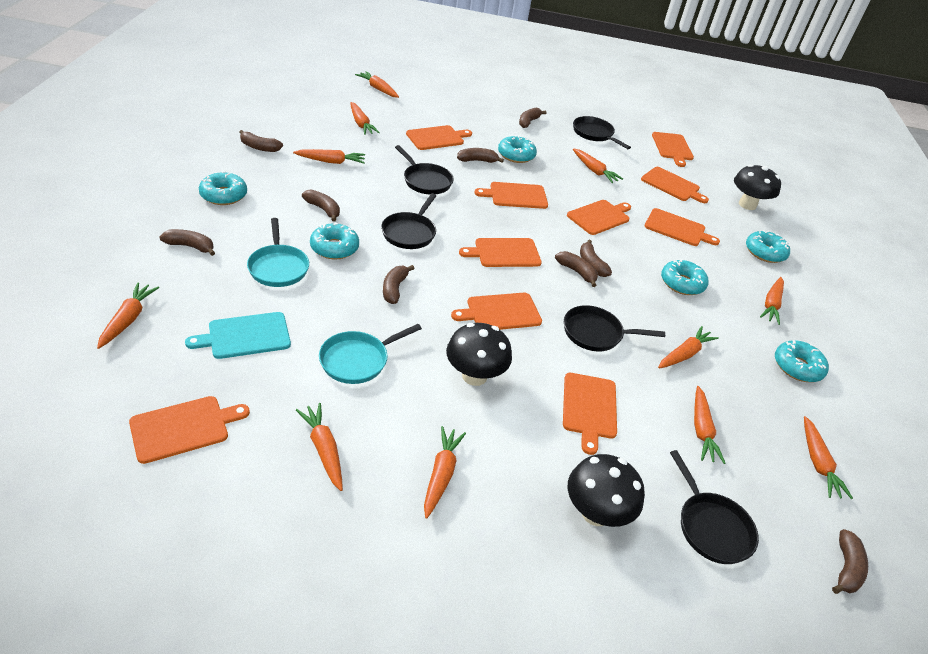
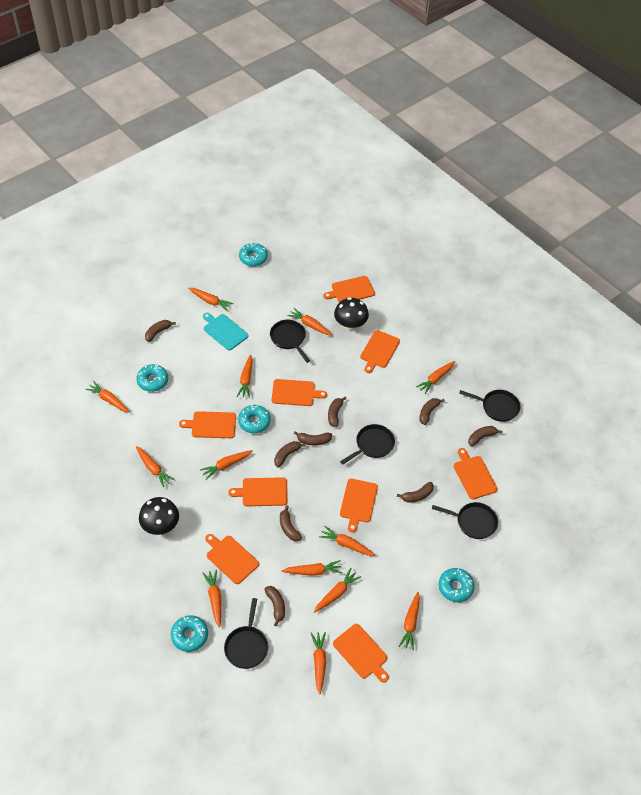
black mushroom: 3 -> 2
orange carrot: 11 -> 13
orange cutting board: 10 -> 9
turquoise donut: 6 -> 5
turquoise pan: 2 -> 0

